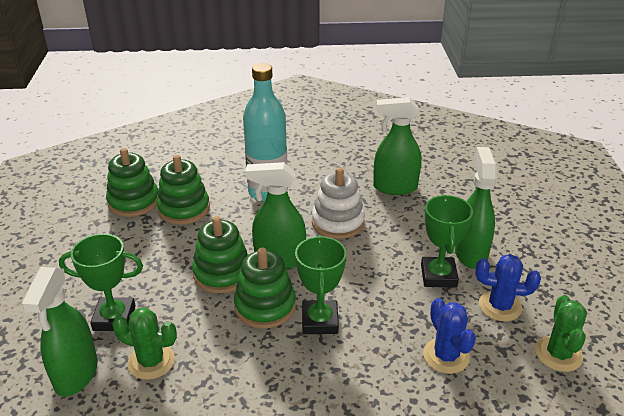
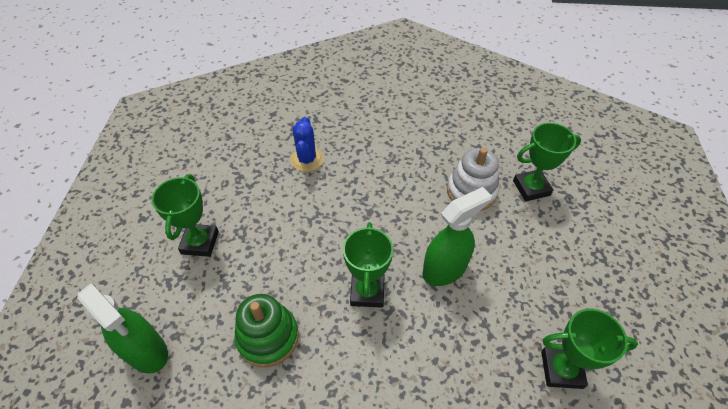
blue cactus: 2 -> 1
green cactus: 2 -> 0
green spray bottle: 4 -> 2
green stacking toy: 4 -> 1
green trophy: 3 -> 4
turquoise bottle: 1 -> 0

